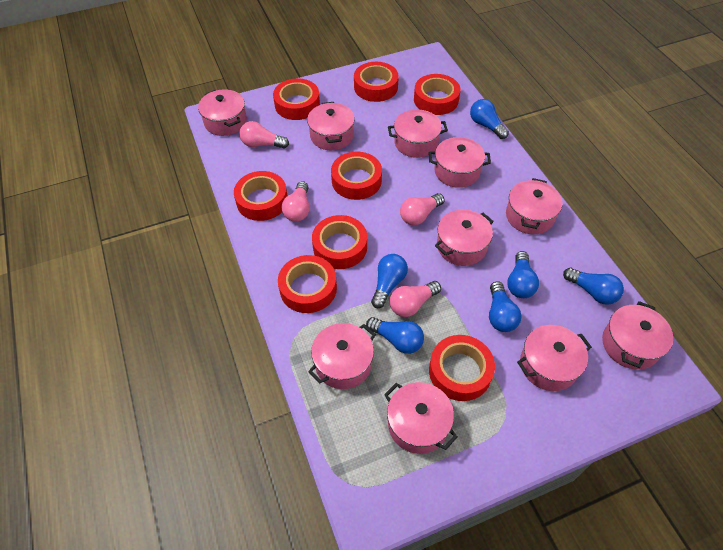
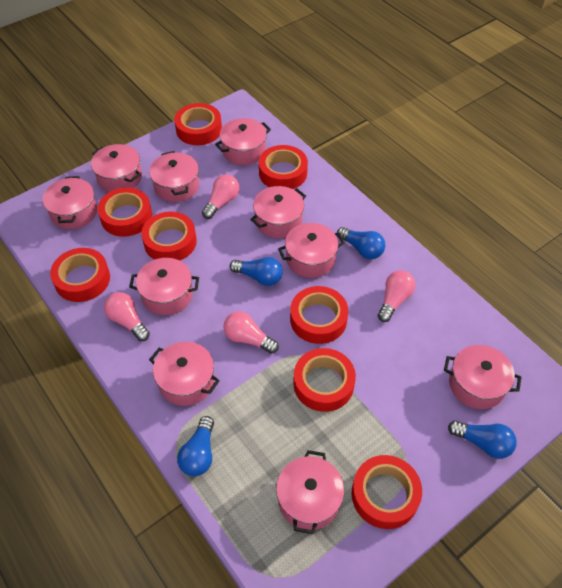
blue light bulb: 6 -> 4

